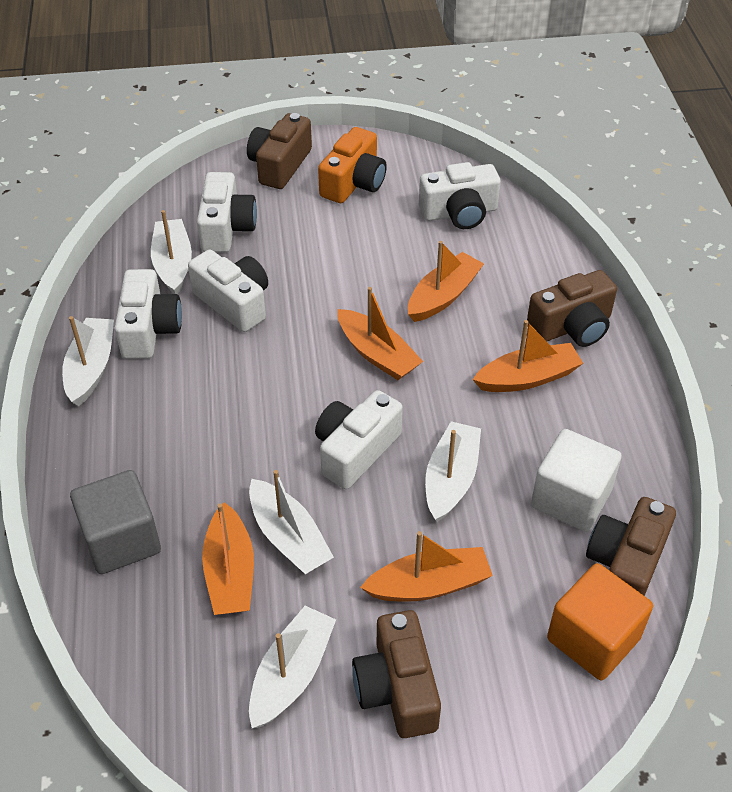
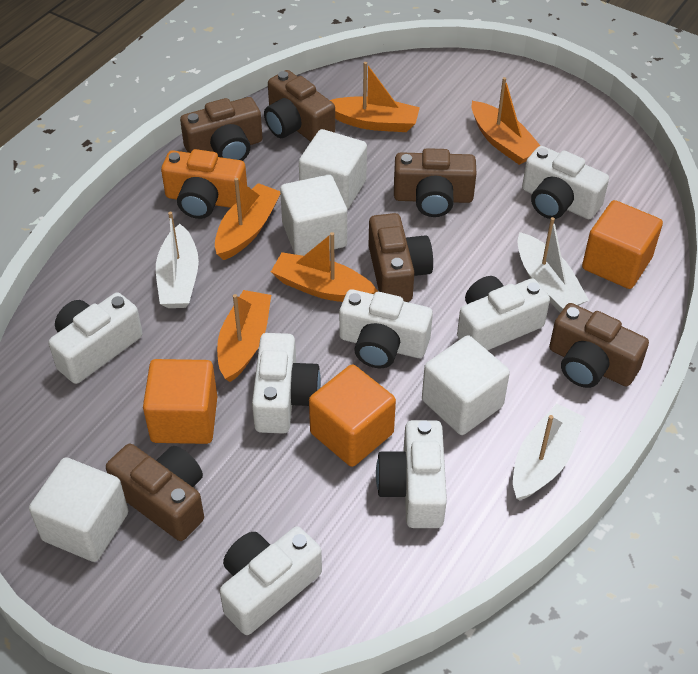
brown camera: 4 -> 6
grey cube: 1 -> 0
orange cube: 1 -> 3
white boat: 5 -> 3
white camera: 5 -> 7
white cube: 1 -> 4

